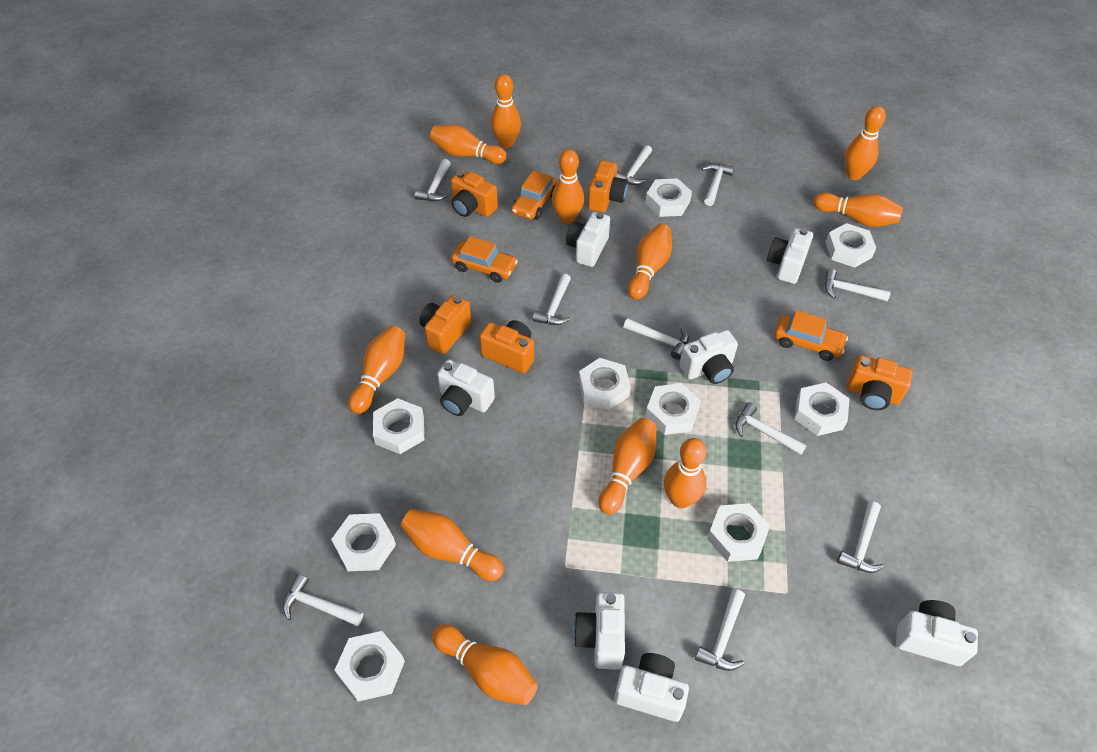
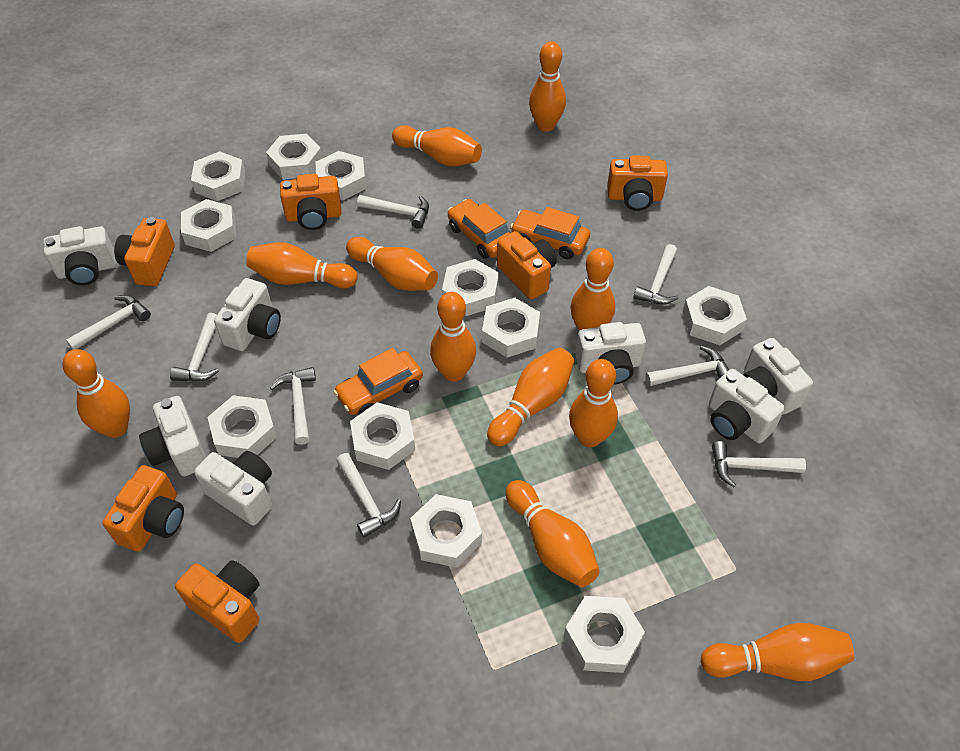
orange camera: 5 -> 6
white hammer: 10 -> 8
white nut: 9 -> 11

